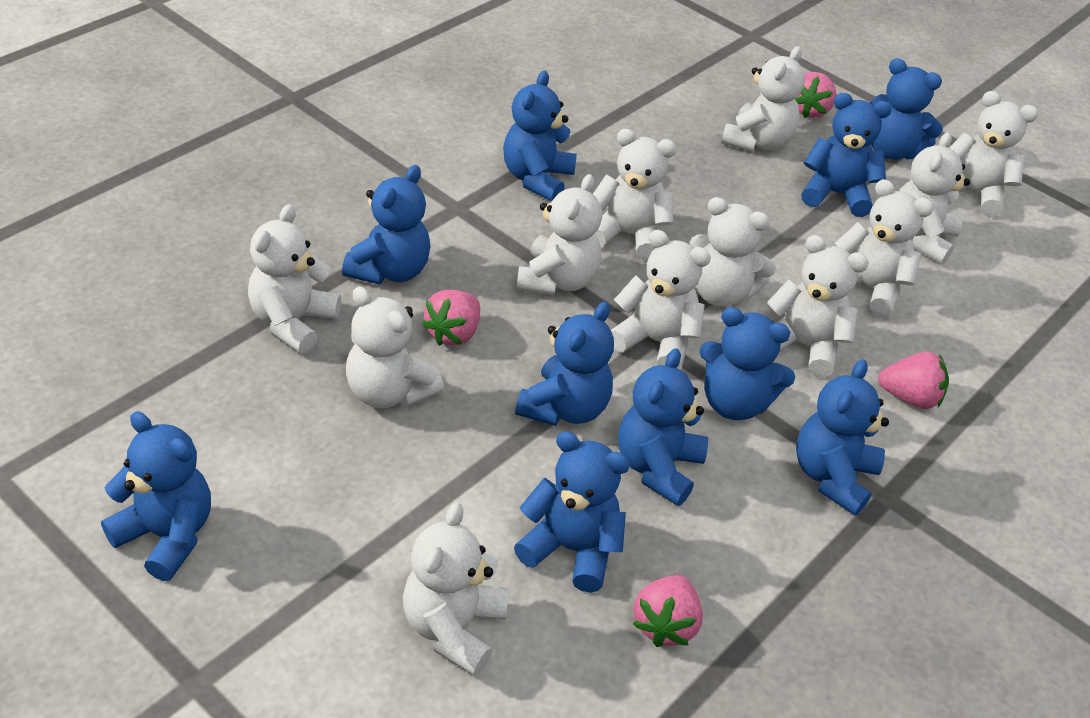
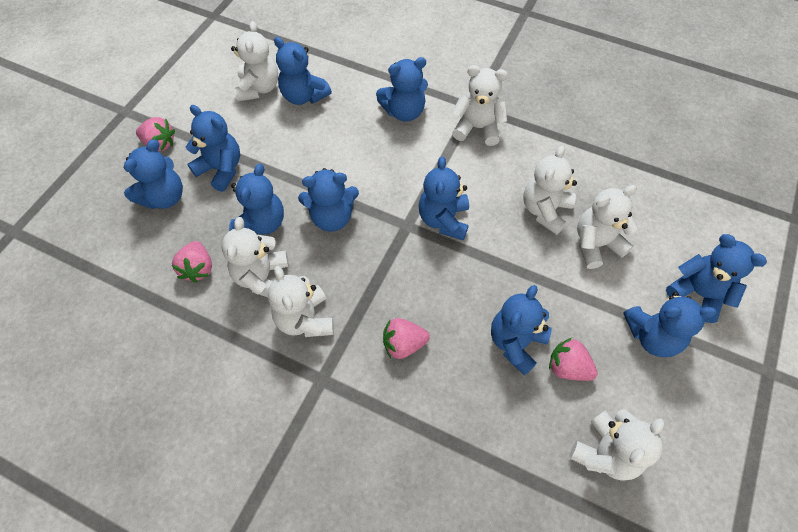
white teddy bear: 12 -> 7

